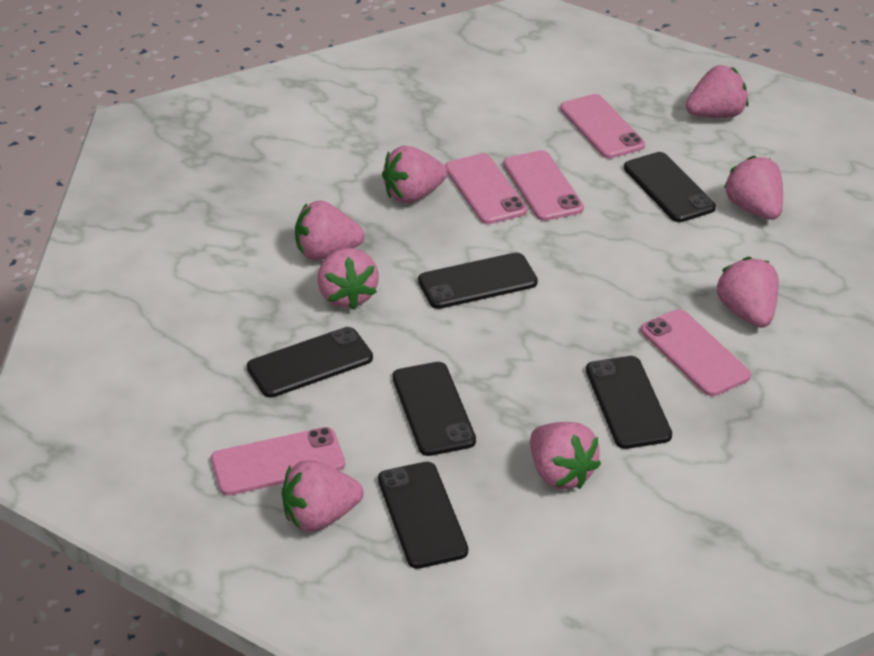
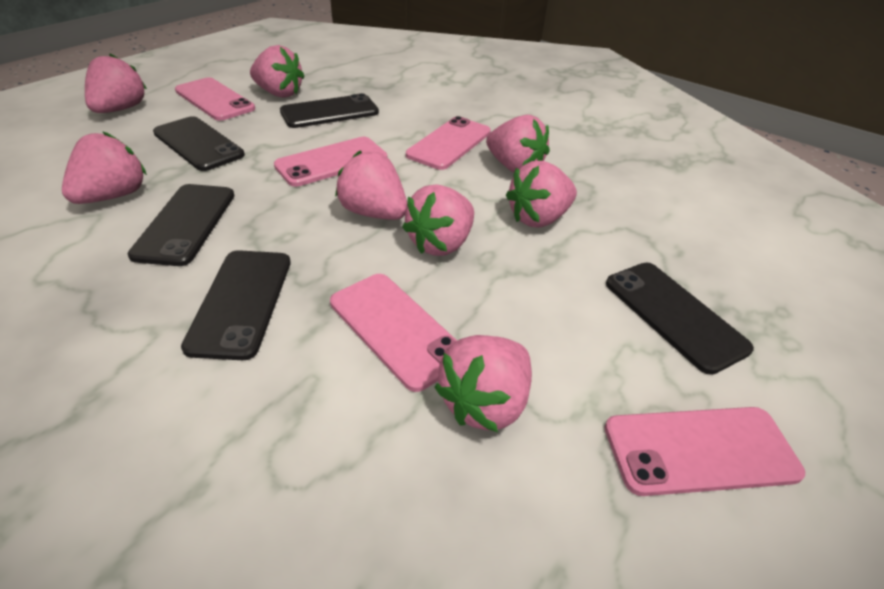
black phone: 6 -> 5

